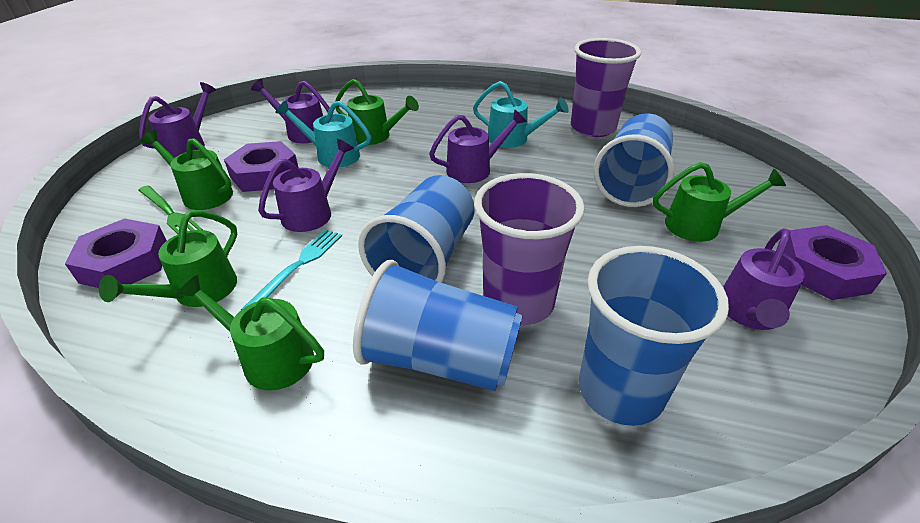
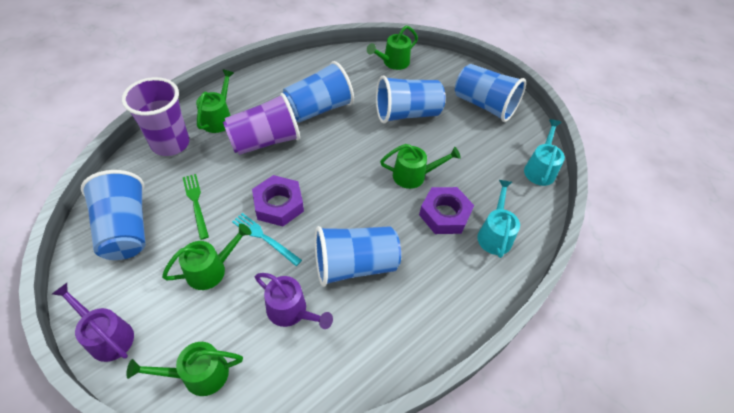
blue cup: 4 -> 5
purple nut: 3 -> 2
purple watering can: 5 -> 2

